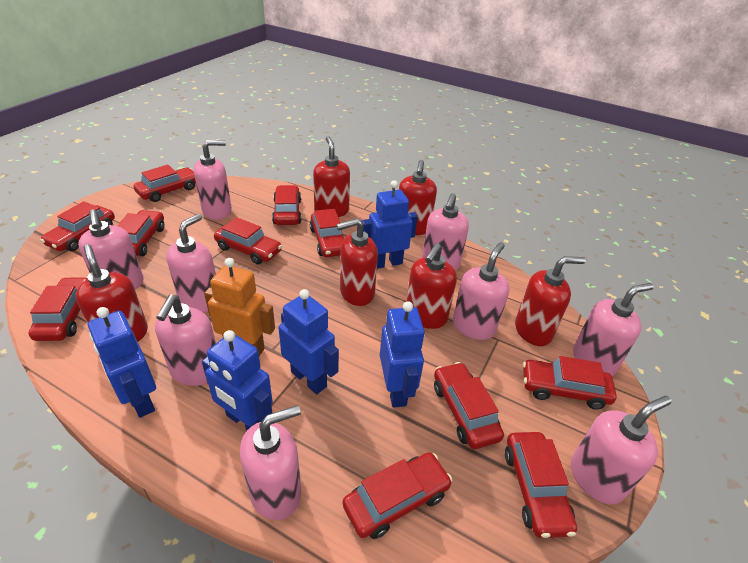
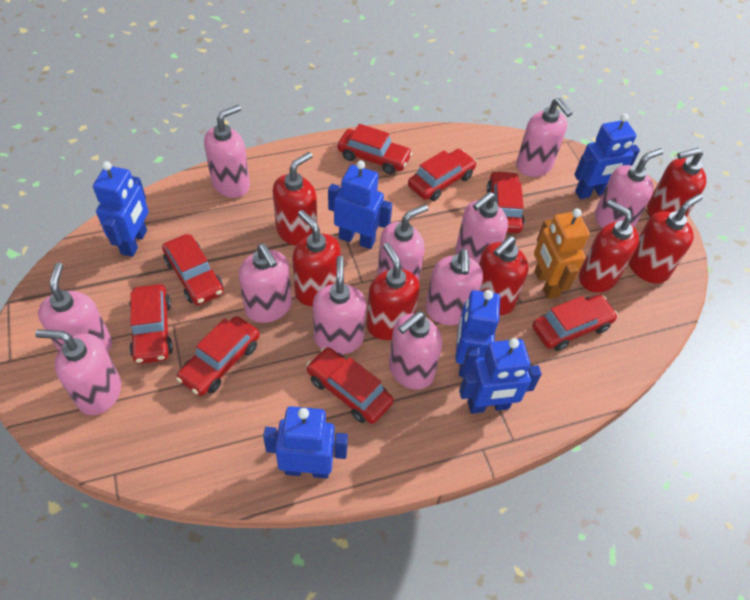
blue robot: 5 -> 6
pink soap dispenser: 9 -> 11
red car: 11 -> 8
red soap dispenser: 6 -> 7

